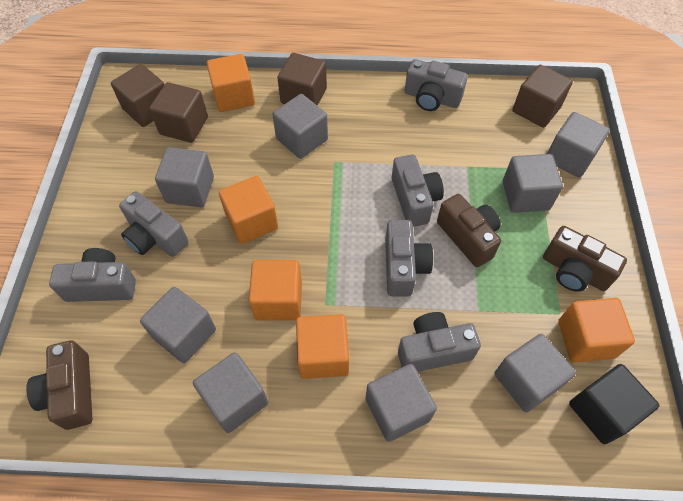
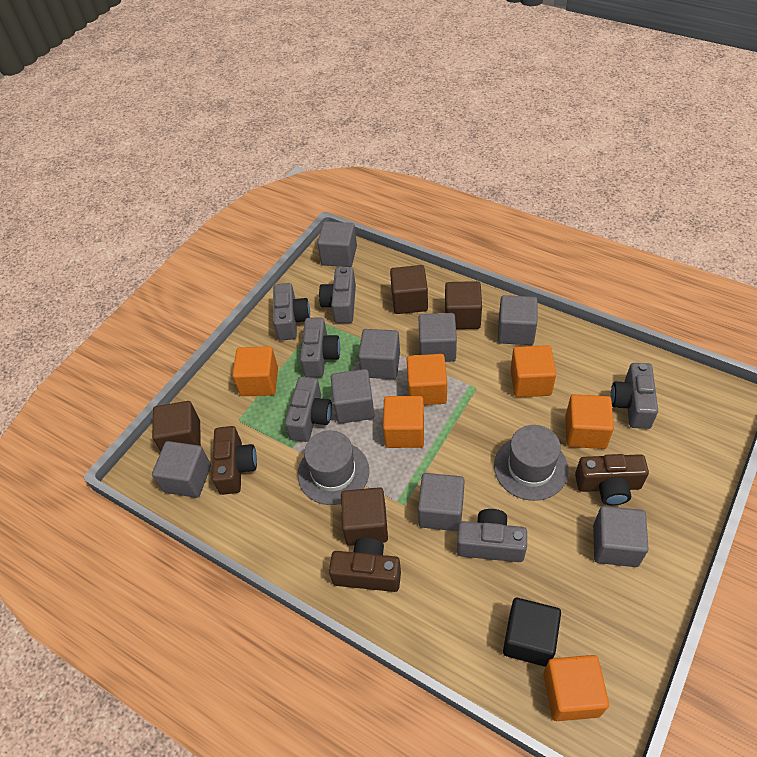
grey hat: 0 -> 2
orange cube: 5 -> 6

